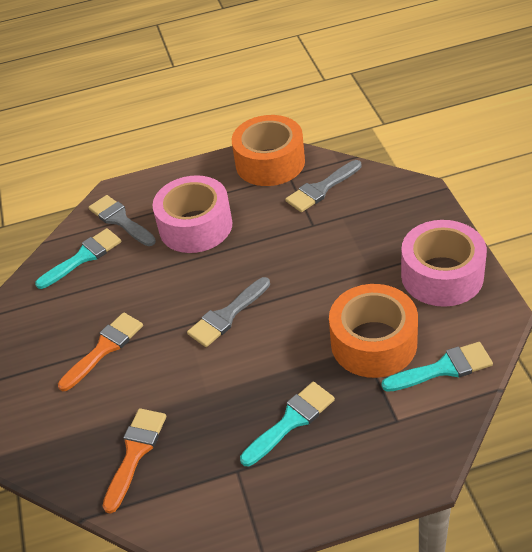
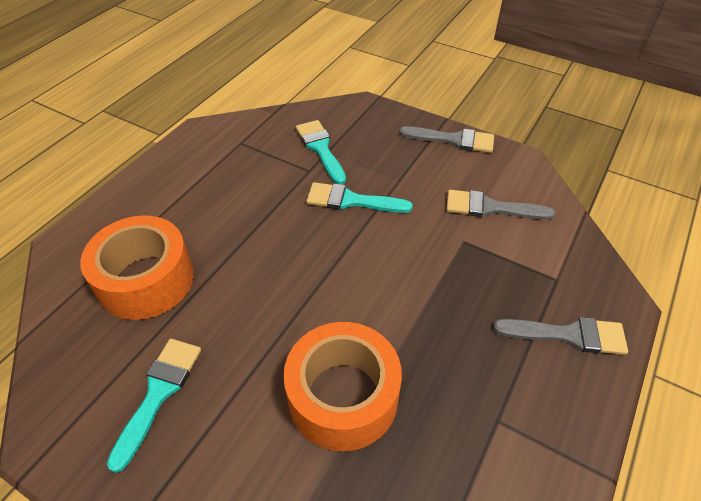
orange brush: 2 -> 0
pink tape: 2 -> 0

